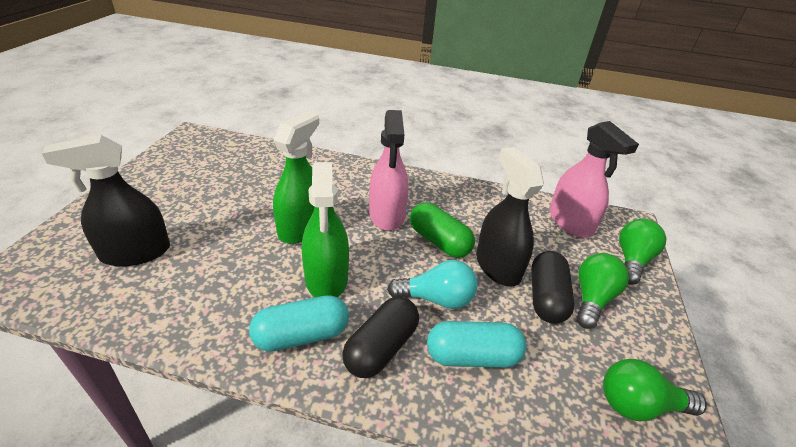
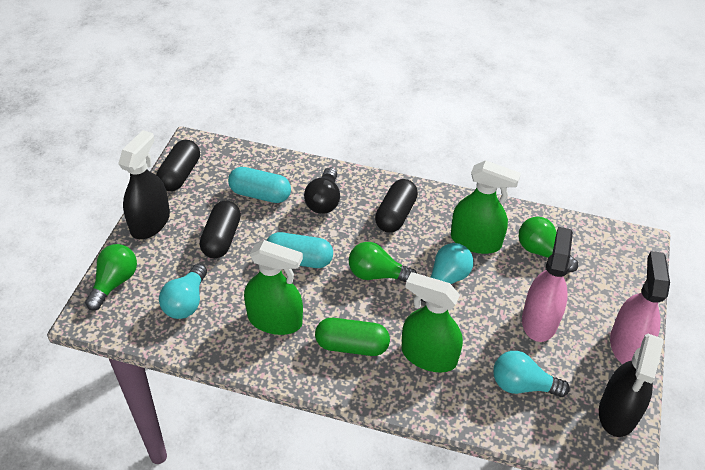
black capsule: 2 -> 3
black light bulb: 0 -> 1
green spray bottle: 2 -> 3
turquoise light bulb: 1 -> 3

